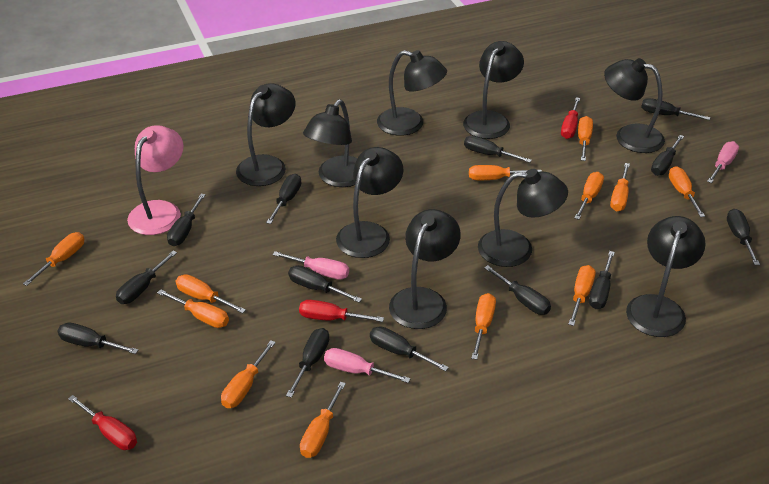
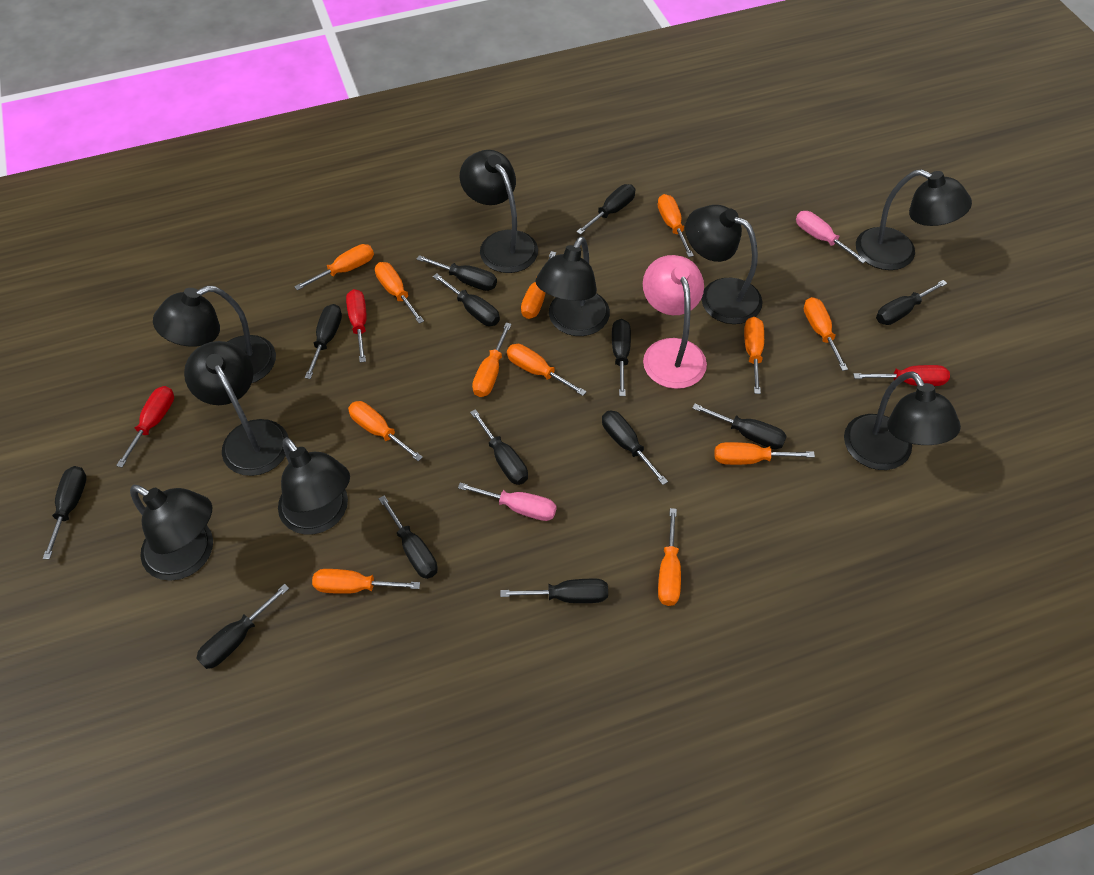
pink screwdriver: 3 -> 2

